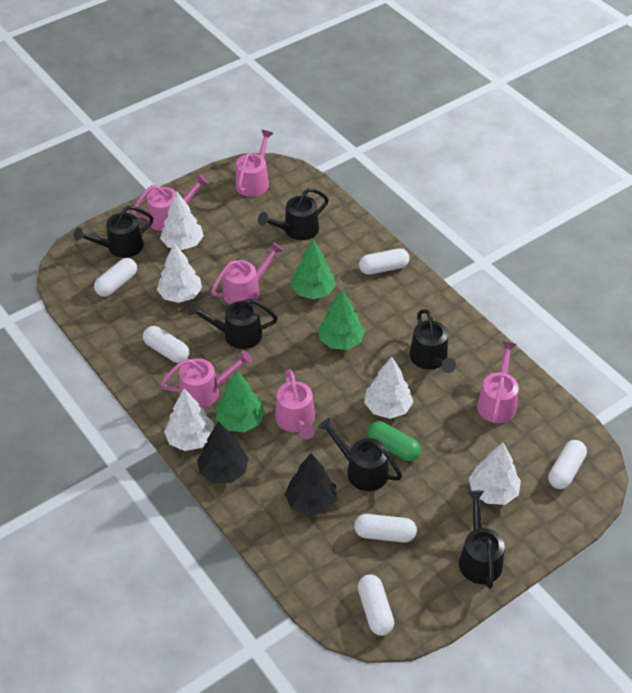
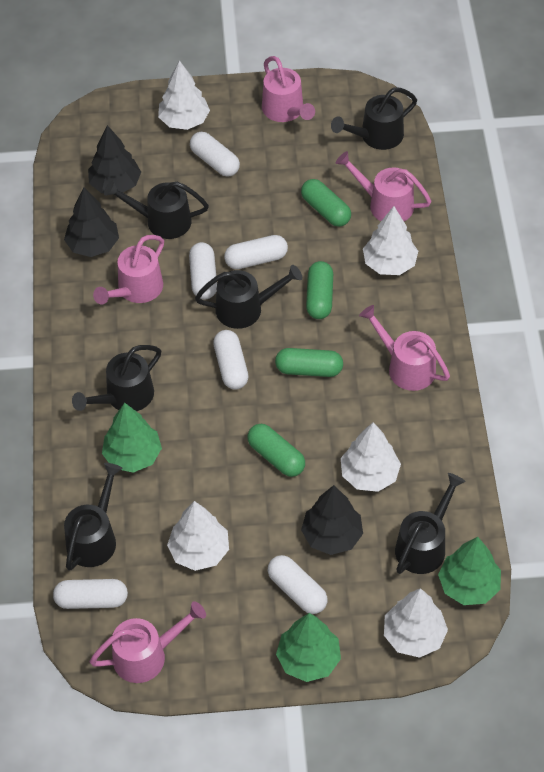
black tree: 2 -> 3
green capsule: 1 -> 4
pink watering can: 6 -> 5

